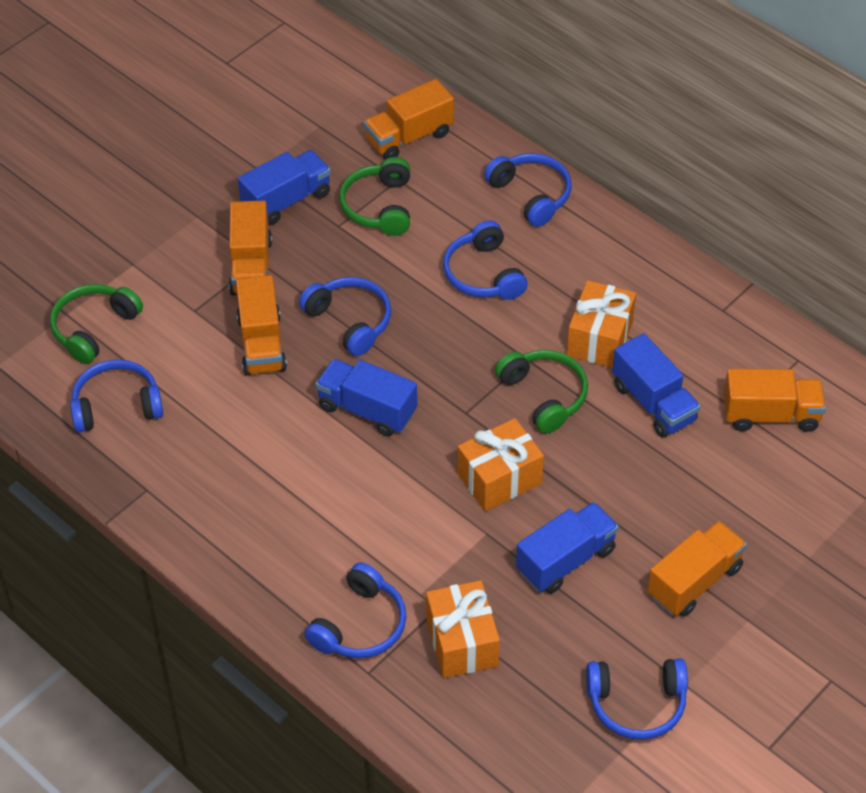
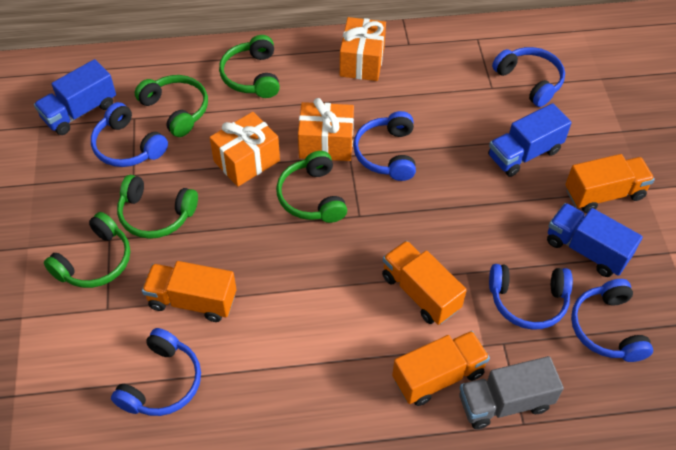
blue truck: 4 -> 3
green headphones: 3 -> 5
grey truck: 0 -> 1
orange truck: 5 -> 4

